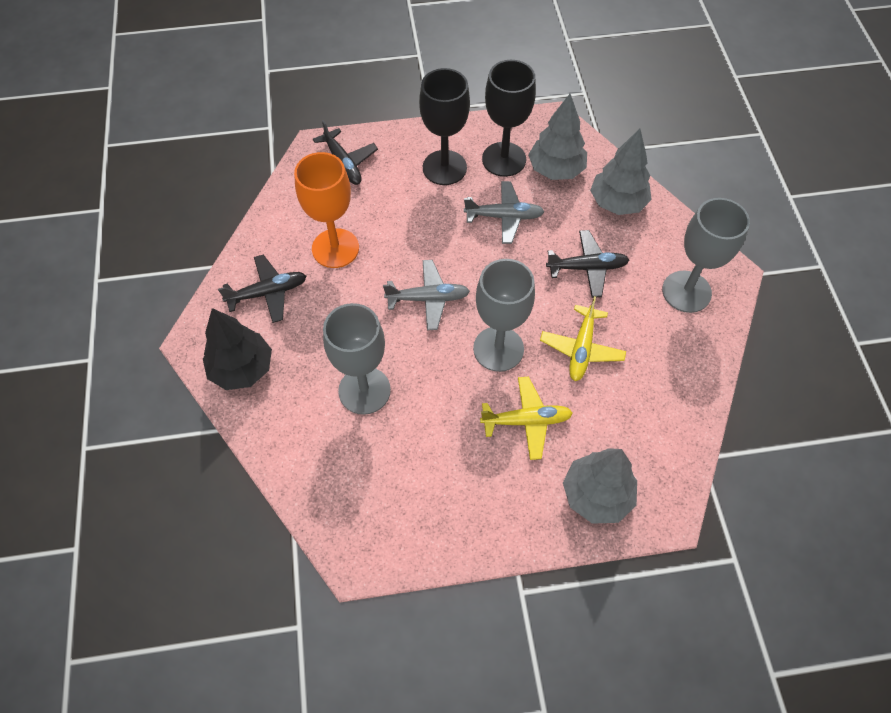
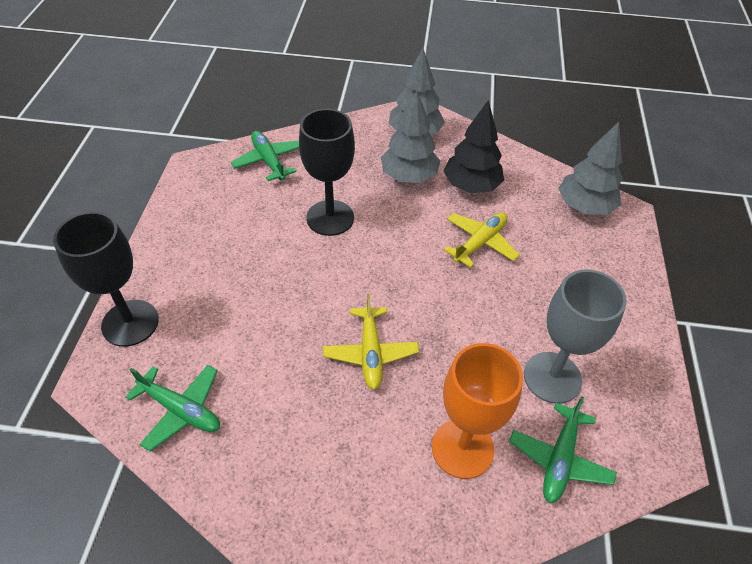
black plane: 3 -> 0
green plane: 0 -> 3
grey goblet: 3 -> 1
grey plane: 2 -> 0

